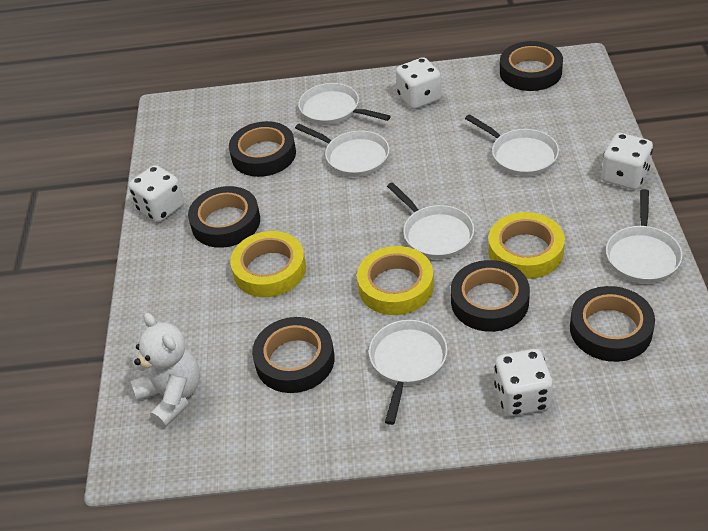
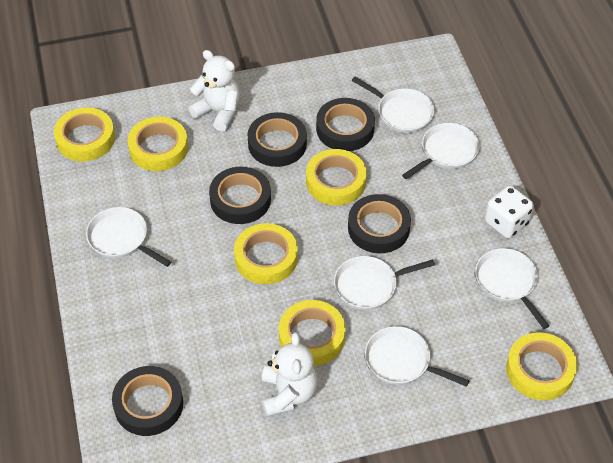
black tape: 6 -> 5
white dice: 4 -> 1
white teddy bear: 1 -> 2
yellow tape: 3 -> 6

